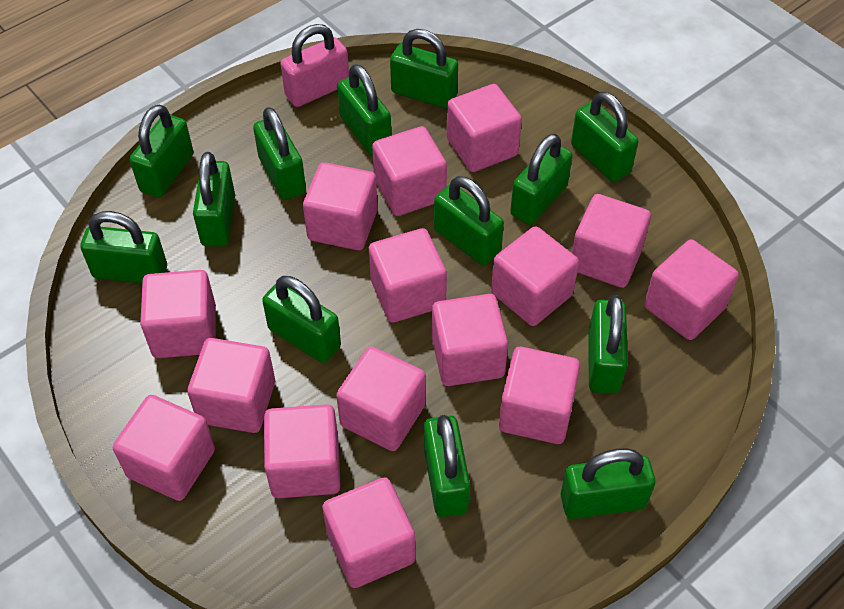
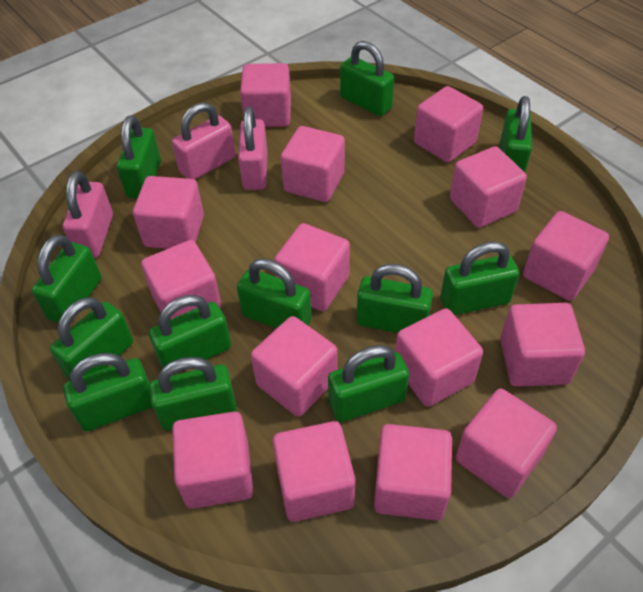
green padlock: 13 -> 12
pink padlock: 1 -> 3

